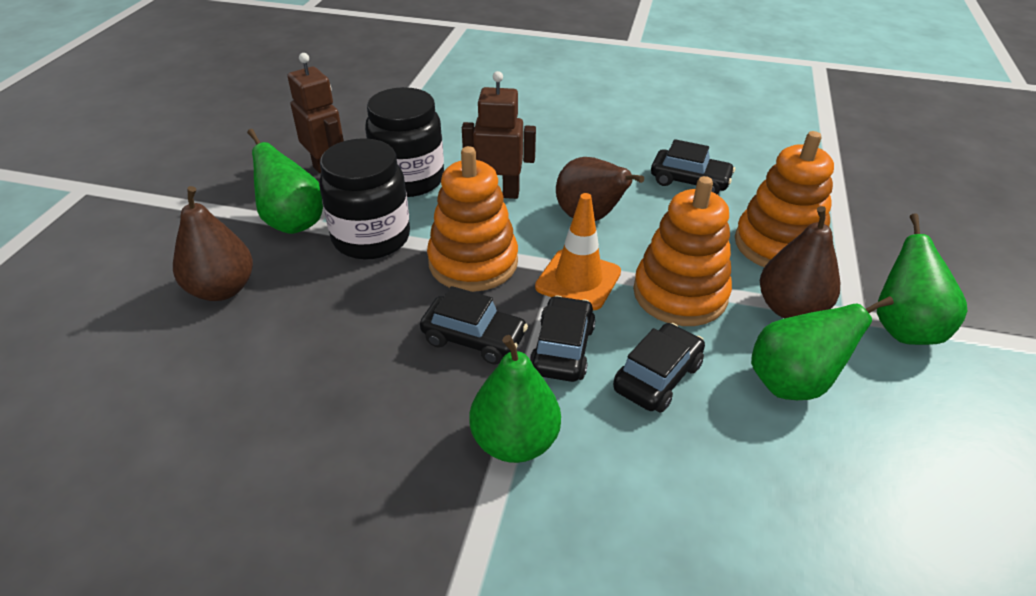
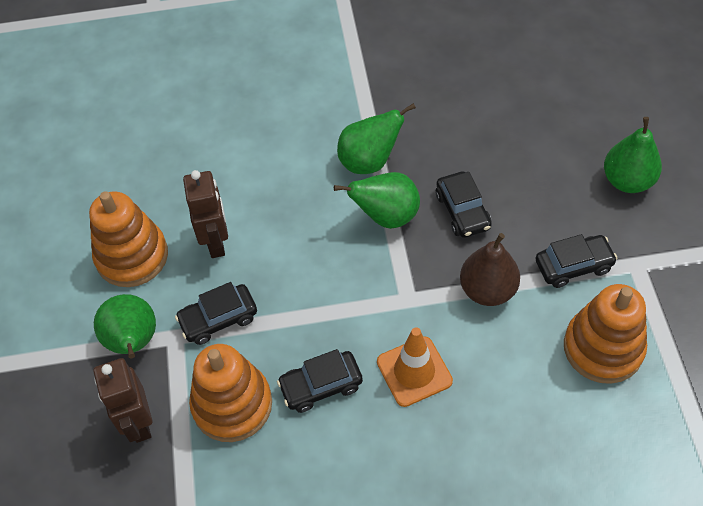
black jar: 2 -> 0
brown pear: 3 -> 1

